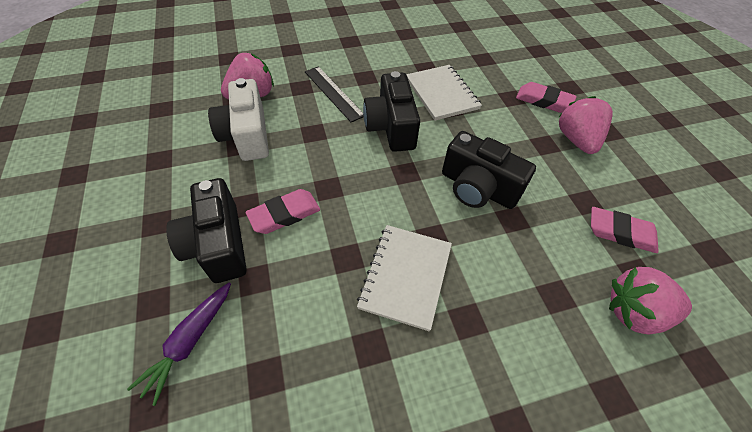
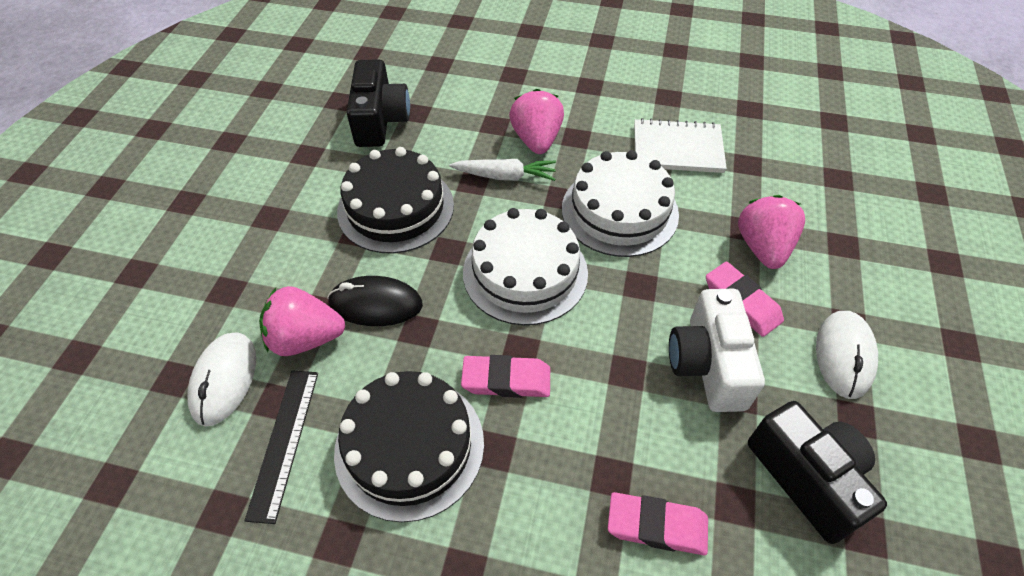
black cake: 0 -> 2
black camera: 3 -> 2
black mouse: 0 -> 1
purple carrot: 1 -> 0
white cake: 0 -> 2
white carrot: 0 -> 1
white mouse: 0 -> 2
white notebook: 2 -> 1

